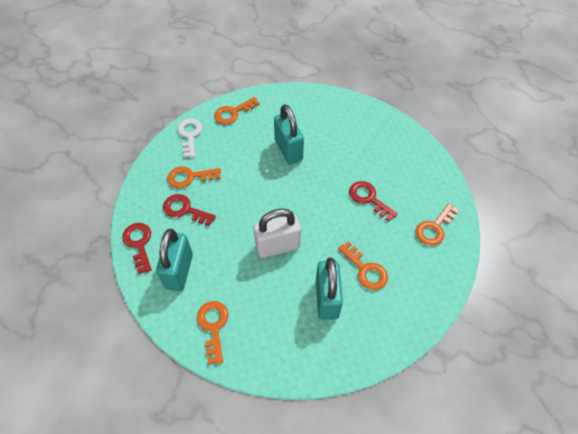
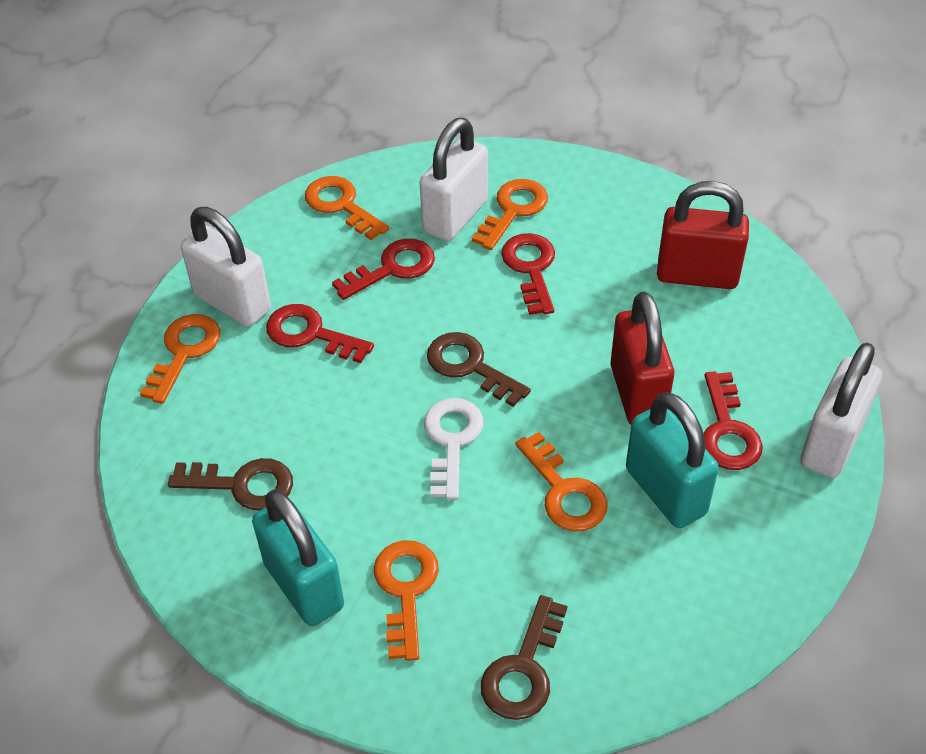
brown key: 0 -> 3
red key: 3 -> 4
red padlock: 0 -> 2
turquoise padlock: 3 -> 2
white padlock: 1 -> 3

